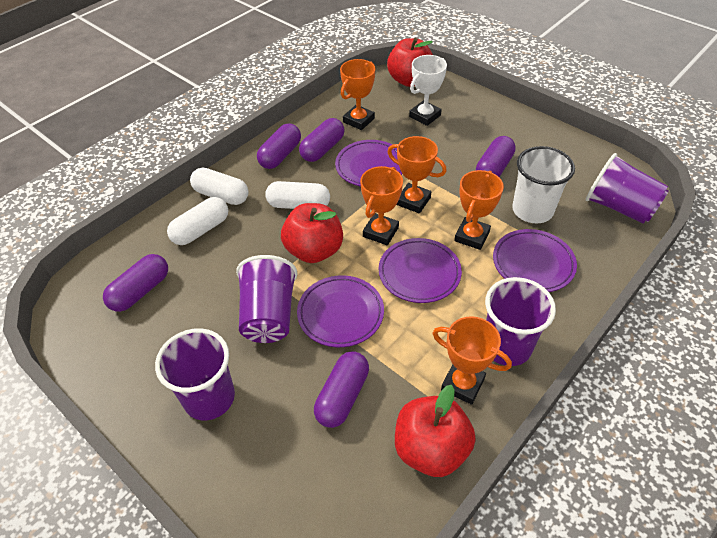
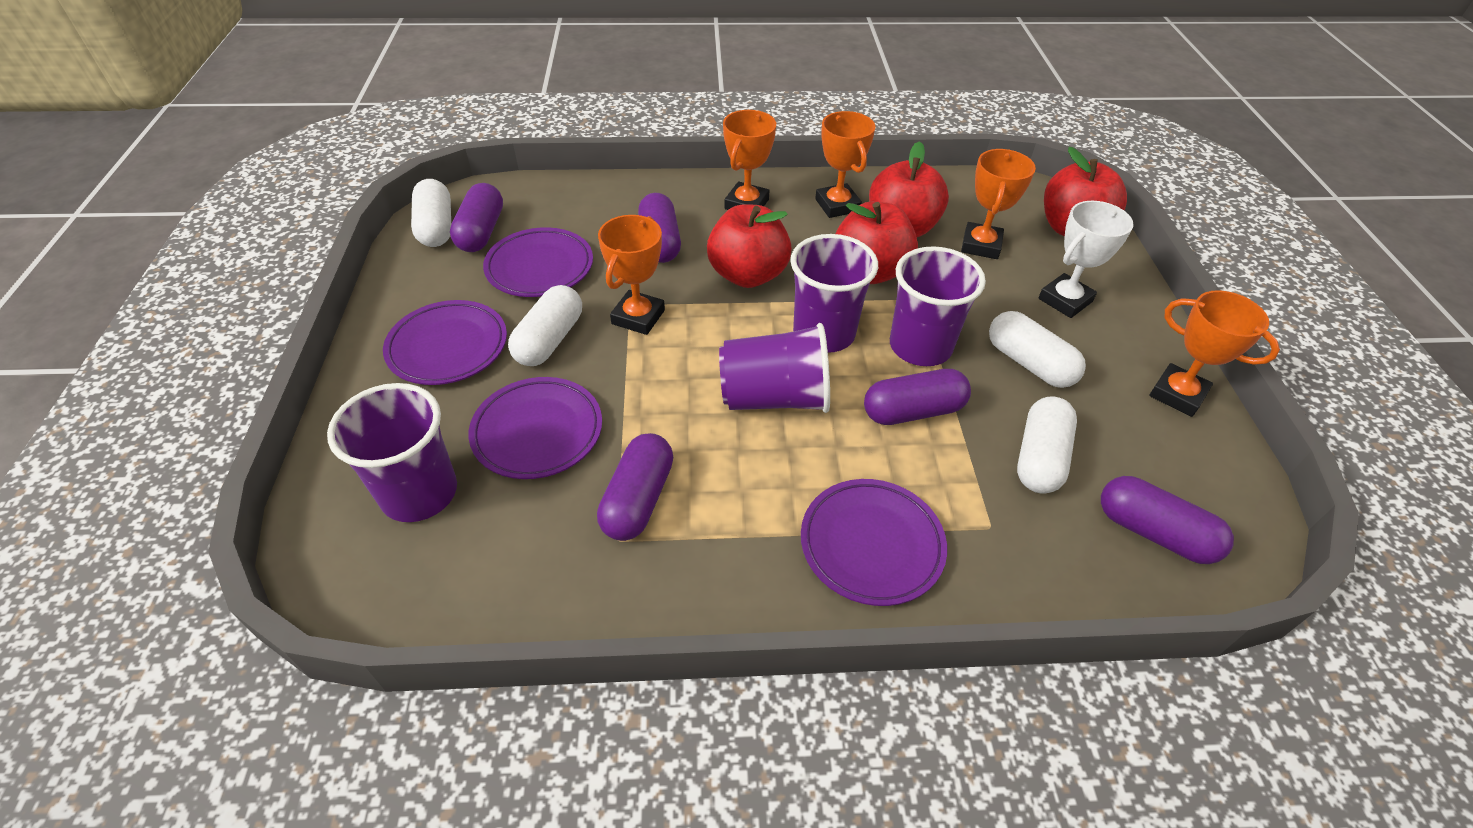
red apple: 3 -> 4
white capsule: 3 -> 4
white cup: 1 -> 0

